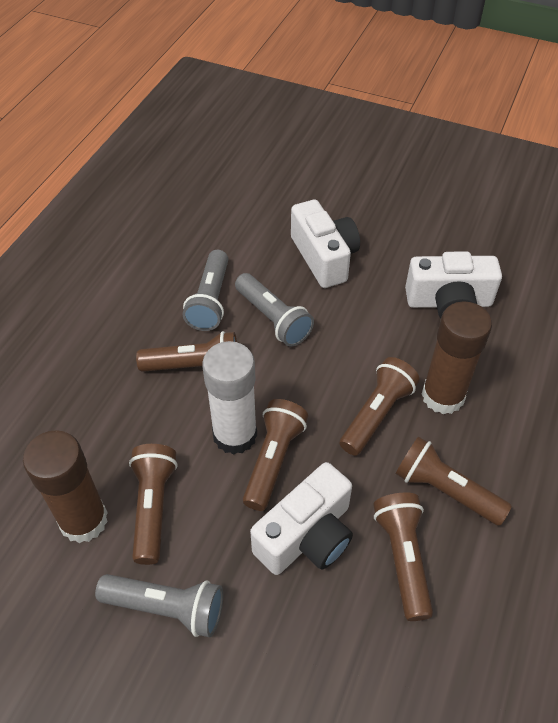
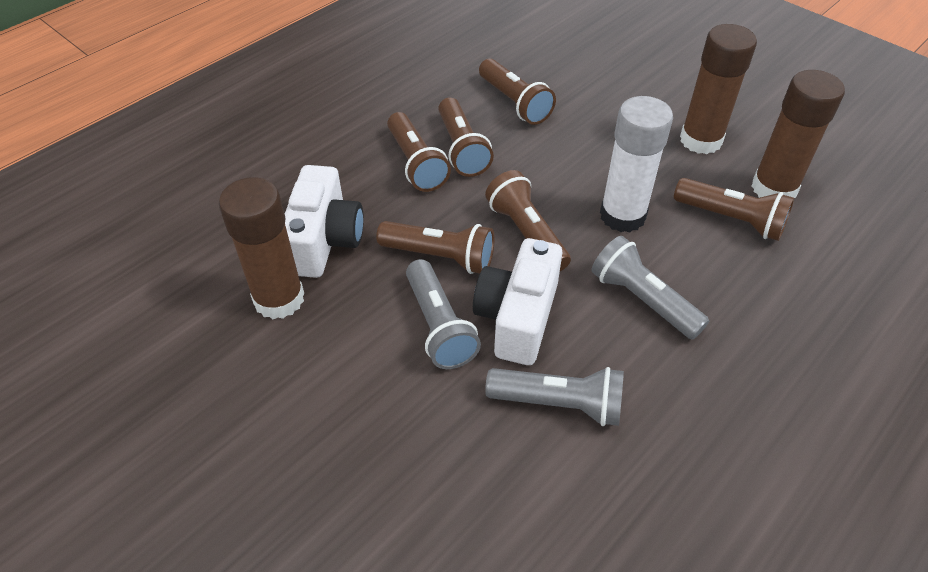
brown glue stick: 2 -> 3
white camera: 3 -> 2

